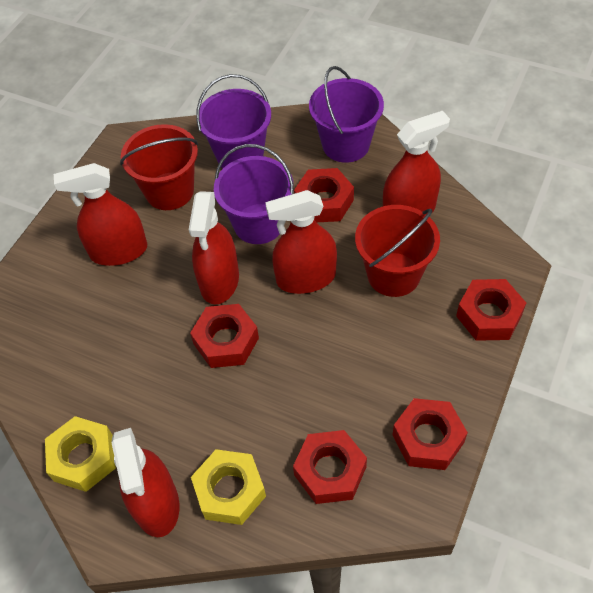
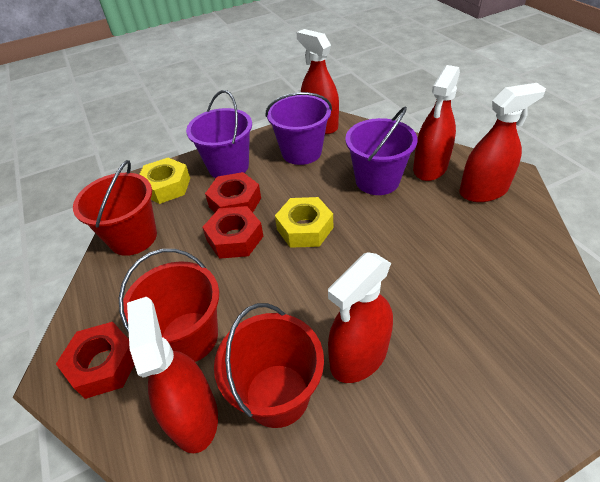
red bucket: 2 -> 3
red nut: 5 -> 3

